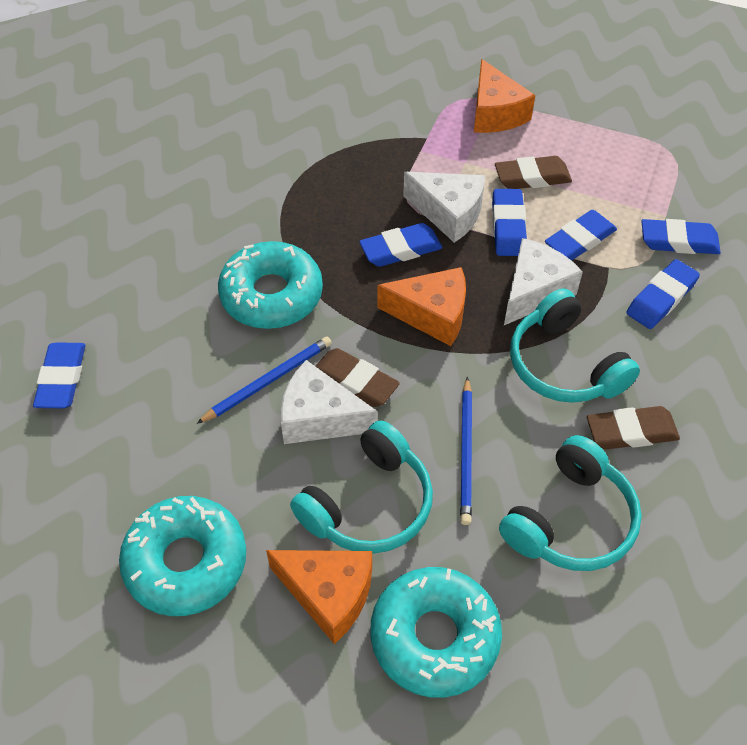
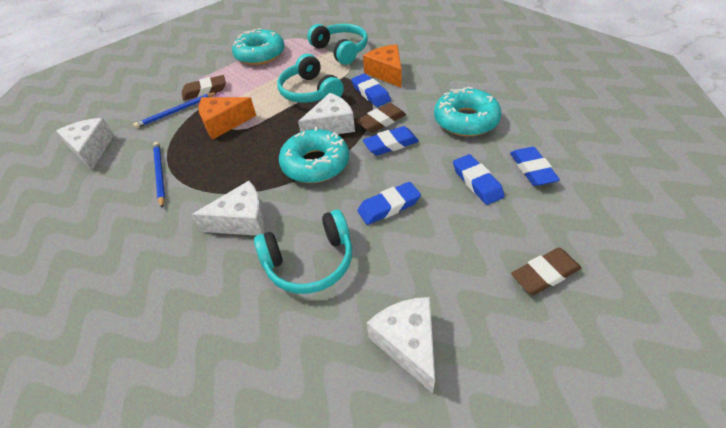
blue eraser: 6 -> 5
orange cheese: 3 -> 2
white cheese: 3 -> 4

